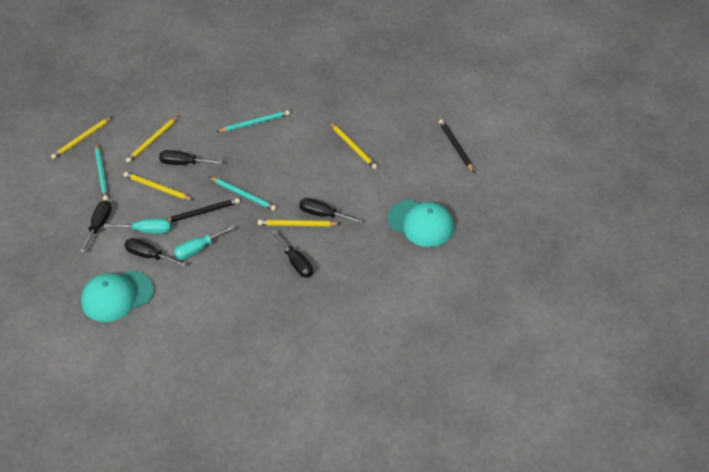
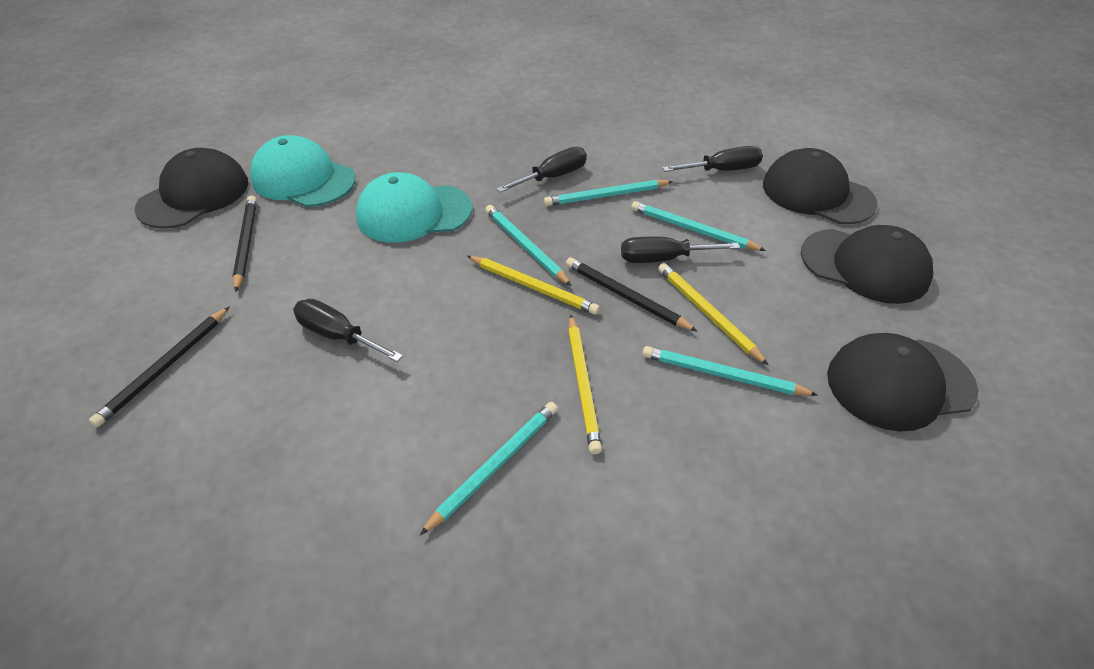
black cap: 0 -> 4
black pencil: 2 -> 3
black screwdriver: 5 -> 4
turquoise pencil: 3 -> 5
turquoise screwdriver: 2 -> 0
yellow pencil: 5 -> 3

